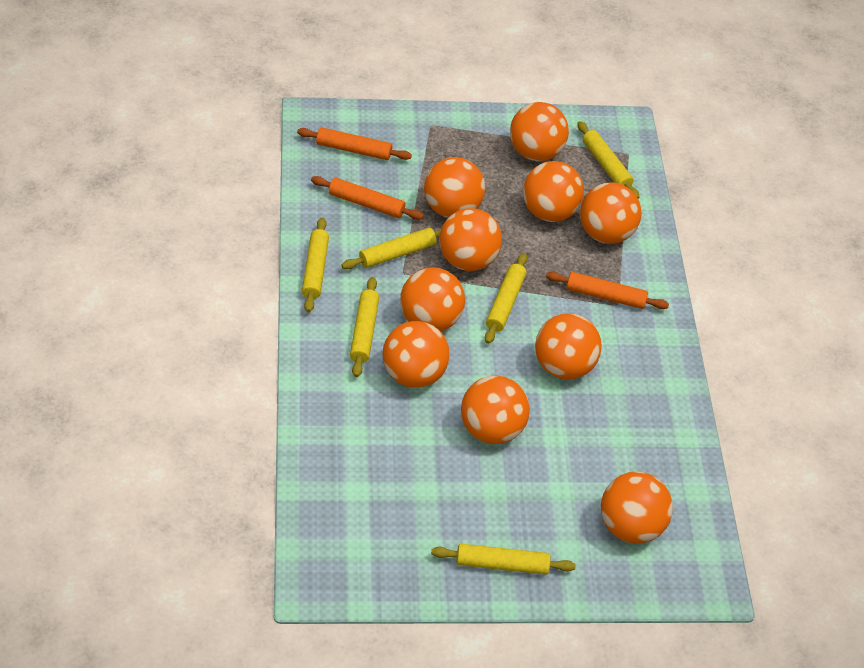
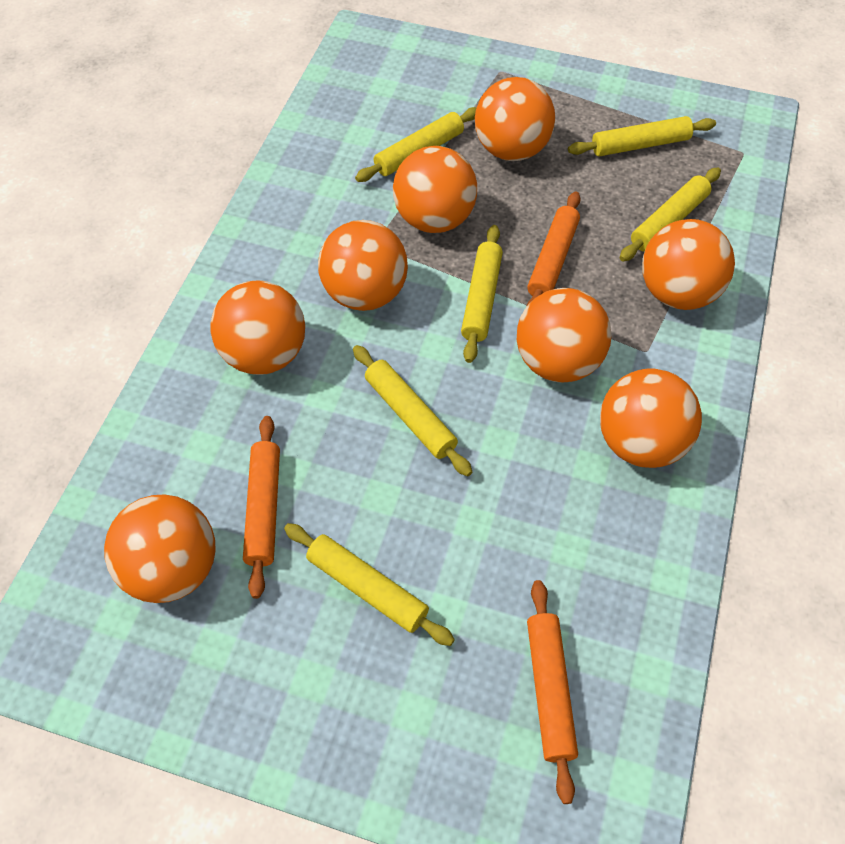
orange ball: 10 -> 8

